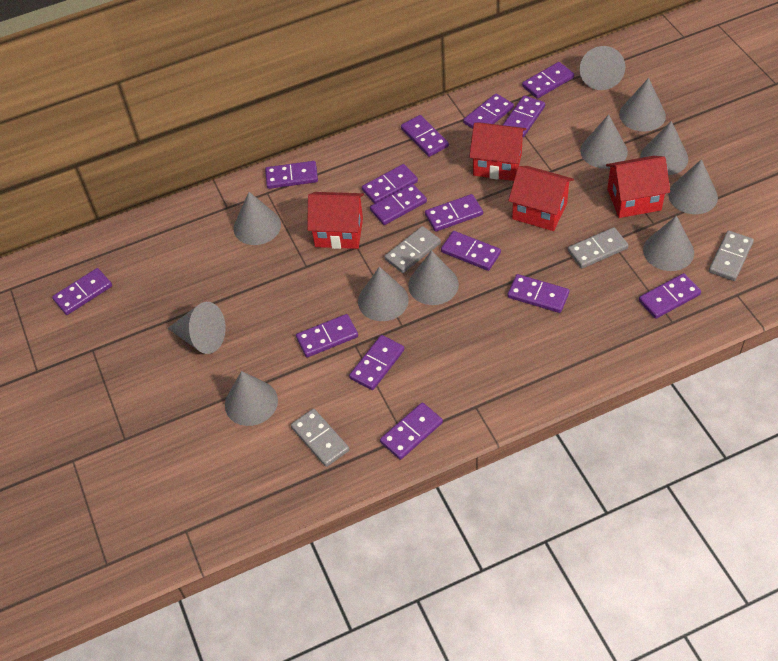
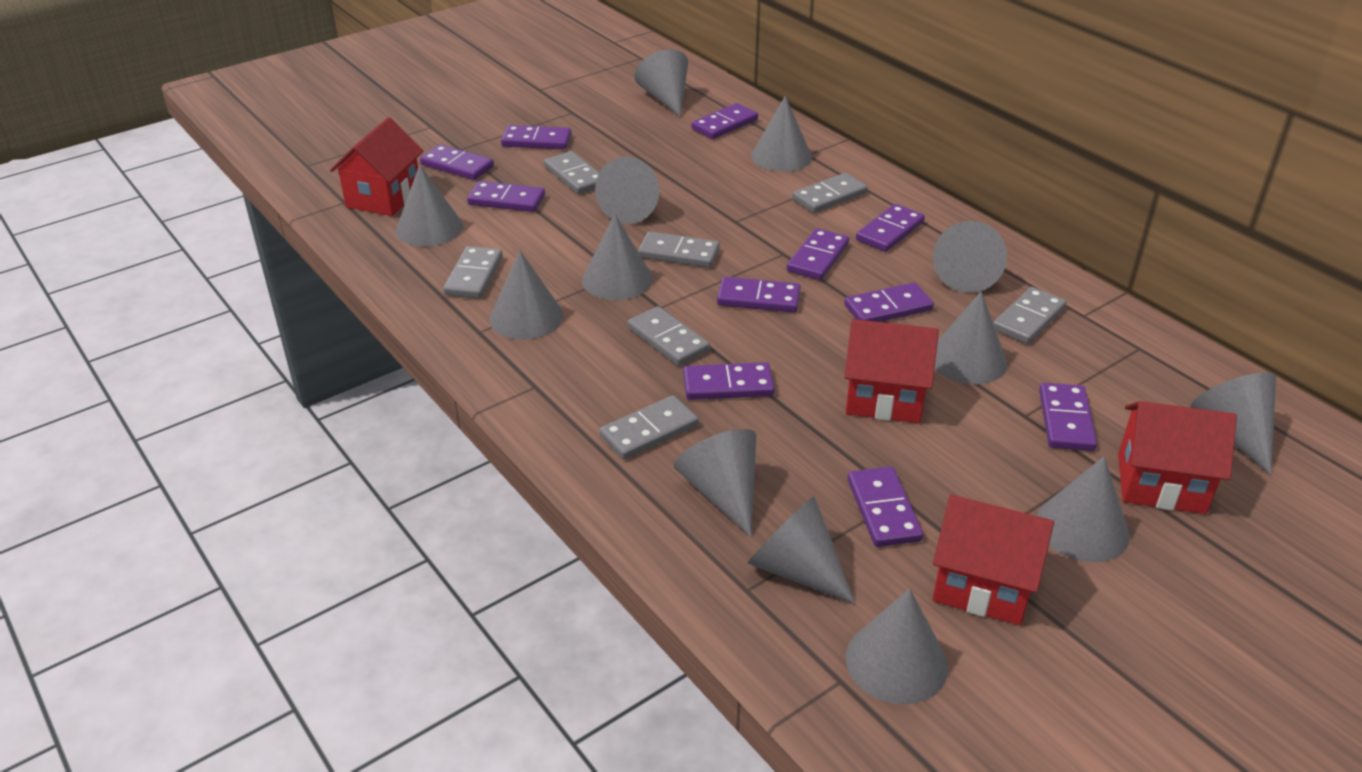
grey cone: 11 -> 13
grey domino: 4 -> 7
purple domino: 15 -> 11

